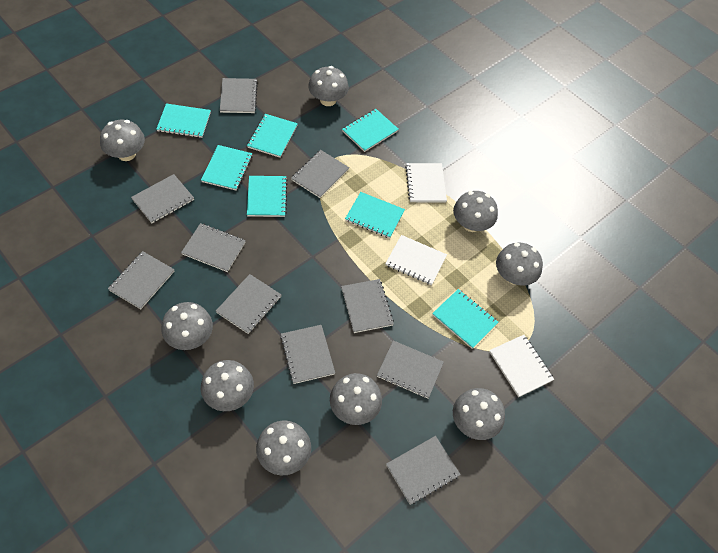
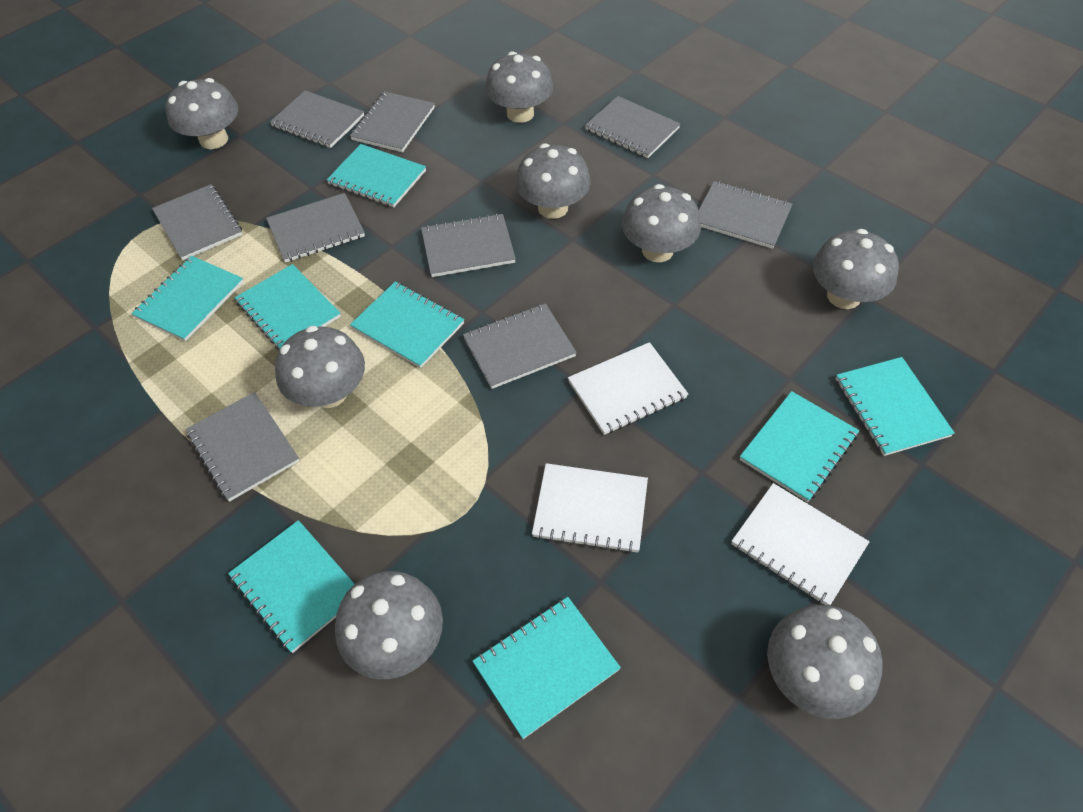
grey mushroom: 9 -> 8
grey notebook: 10 -> 9
turquoise notebook: 7 -> 8

